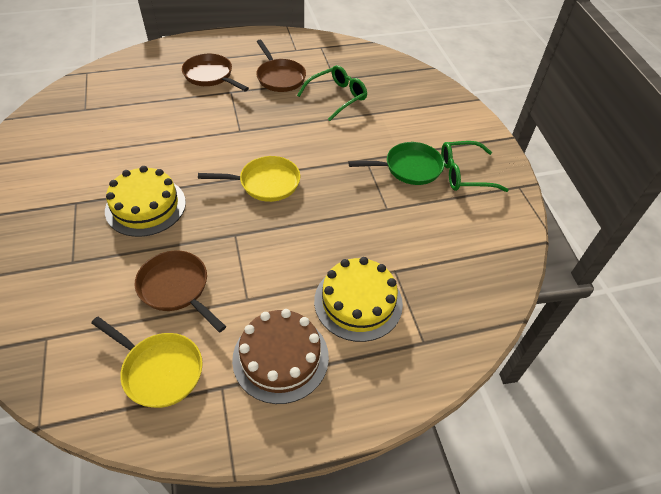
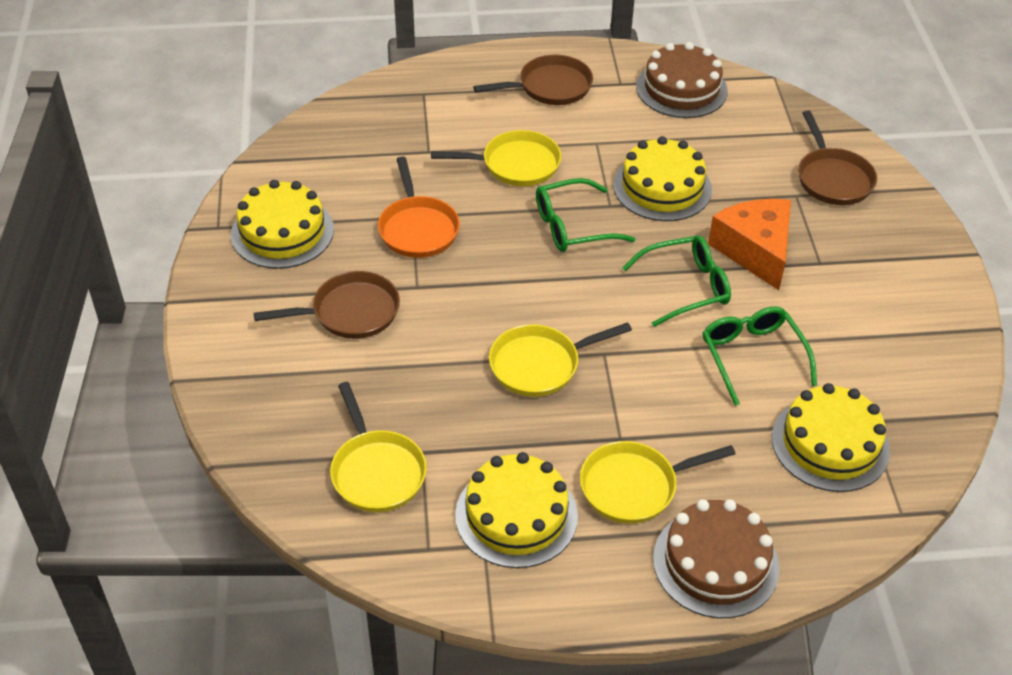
brown cake: 1 -> 2
green glasses: 2 -> 3
green pan: 1 -> 0
orange cheese: 0 -> 1
orange pan: 0 -> 1
yellow cake: 2 -> 4
yellow pan: 2 -> 4

